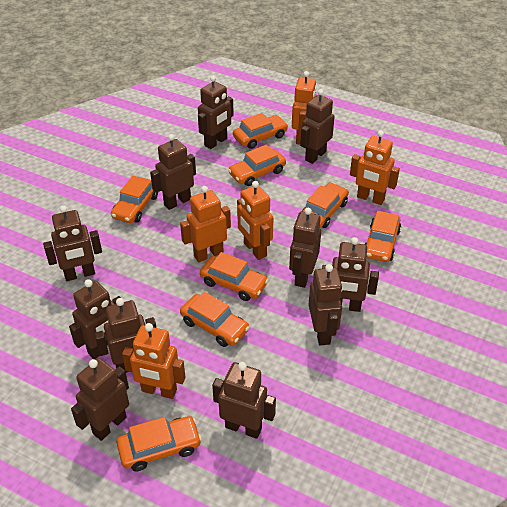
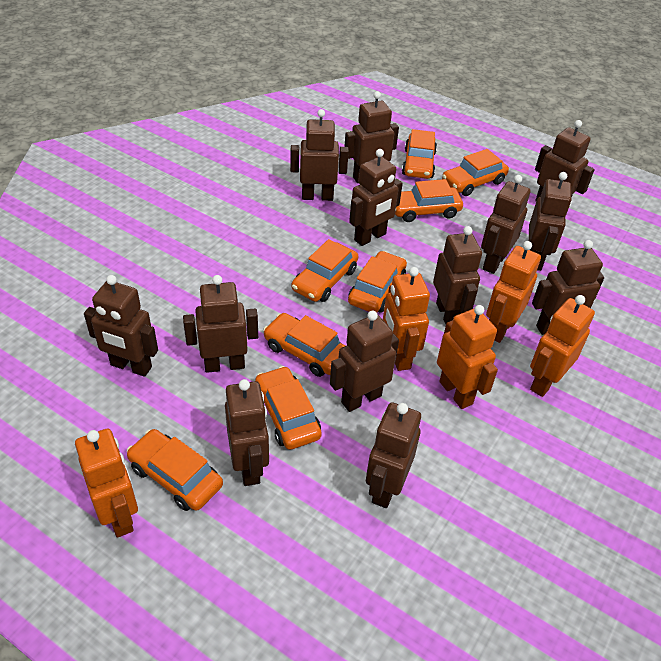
brown robot: 11 -> 13

